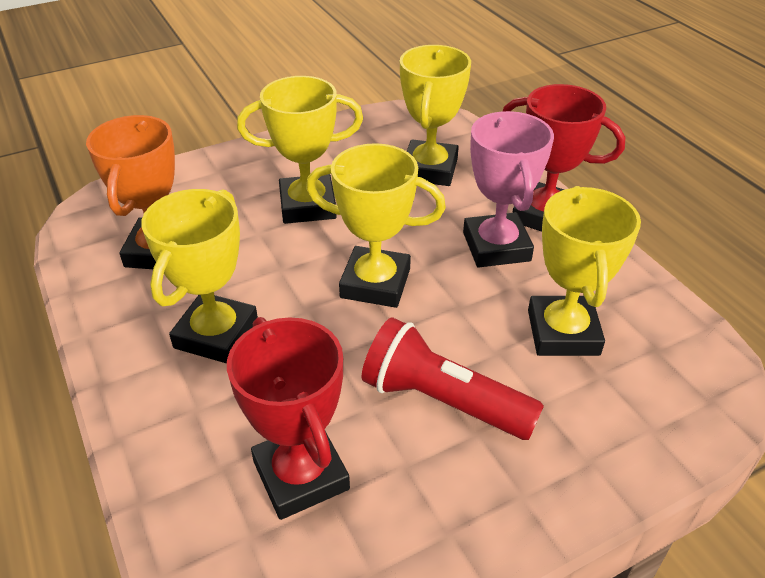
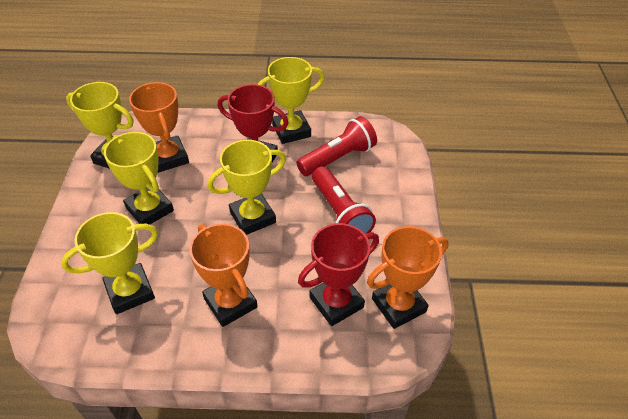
orange trophy: 1 -> 3
pink trophy: 1 -> 0
red flashlight: 1 -> 2

